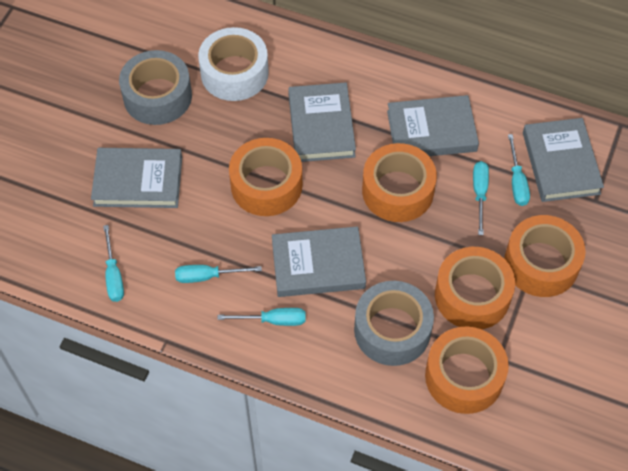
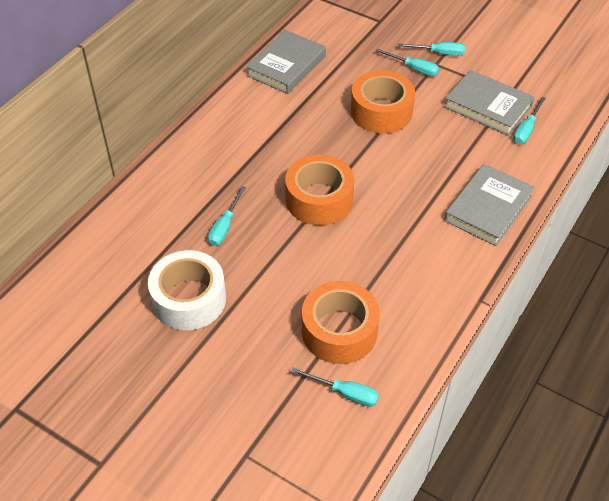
grey book: 5 -> 3
grey tape: 2 -> 0
orange tape: 5 -> 3

